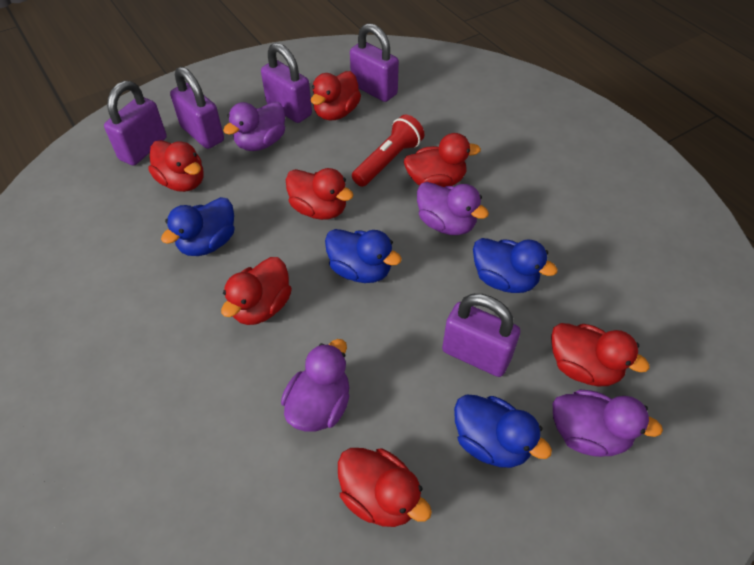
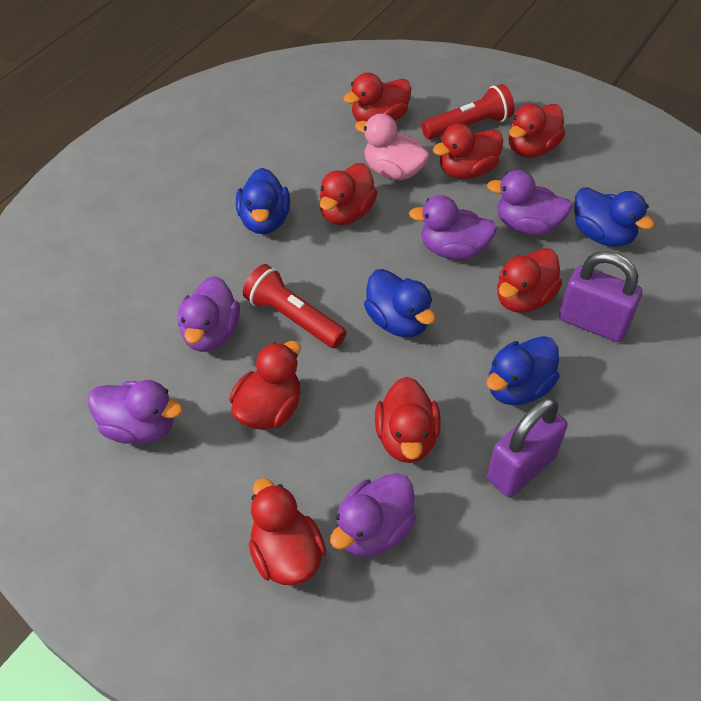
pink duck: 0 -> 1
purple duck: 4 -> 5
purple padlock: 5 -> 2
red duck: 7 -> 8
red flashlight: 1 -> 2

